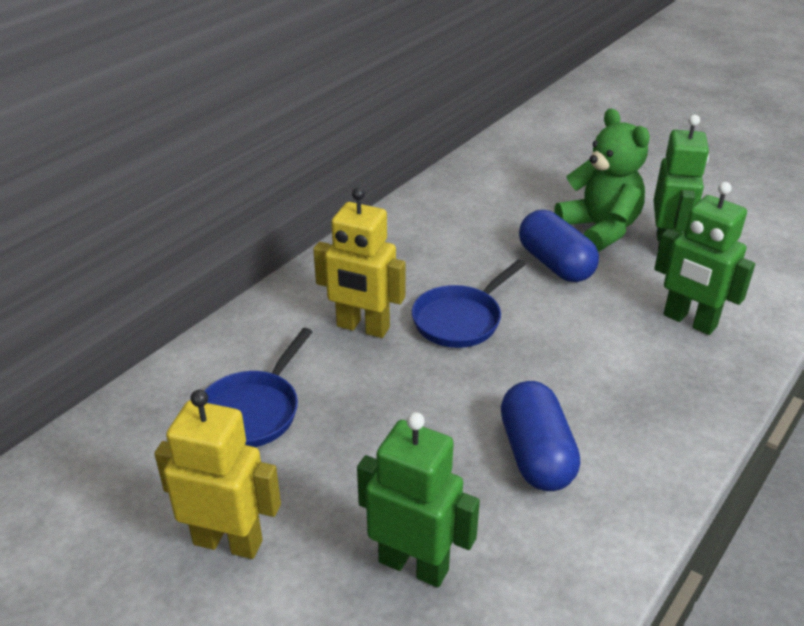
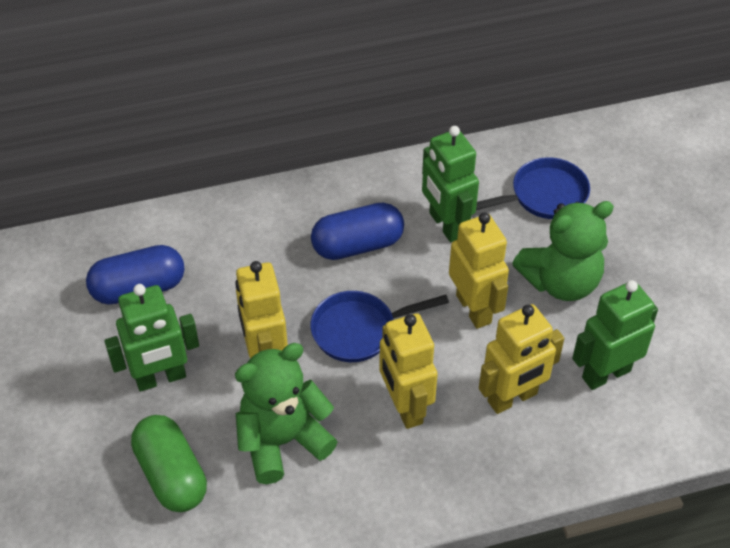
green capsule: 0 -> 1
green teddy bear: 1 -> 2
yellow robot: 2 -> 4

